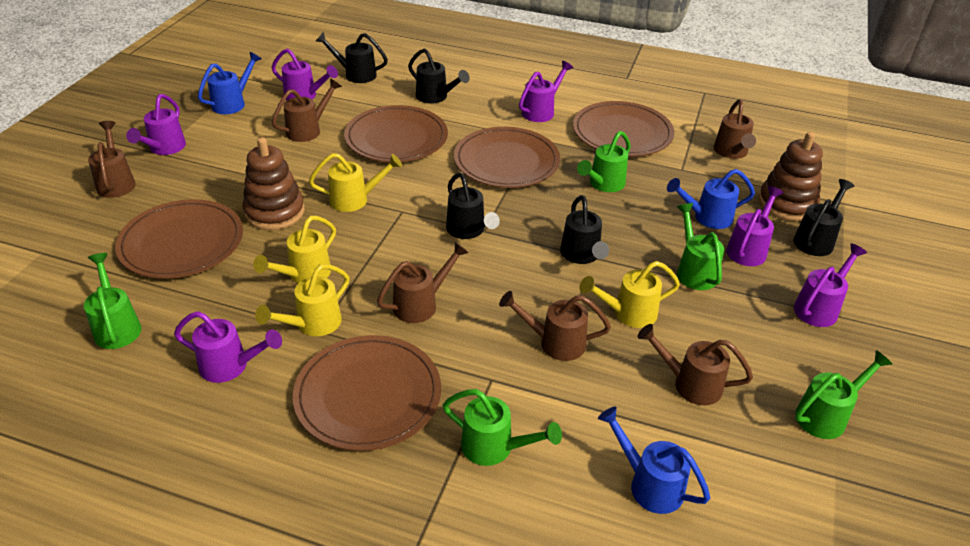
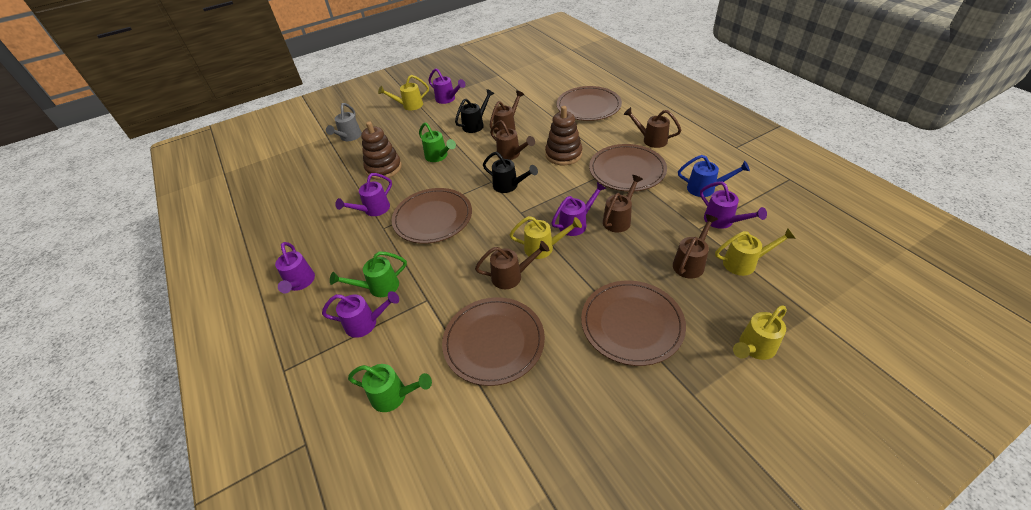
black watering can: 5 -> 2
blue watering can: 3 -> 1
green watering can: 5 -> 3
grey watering can: 0 -> 1

